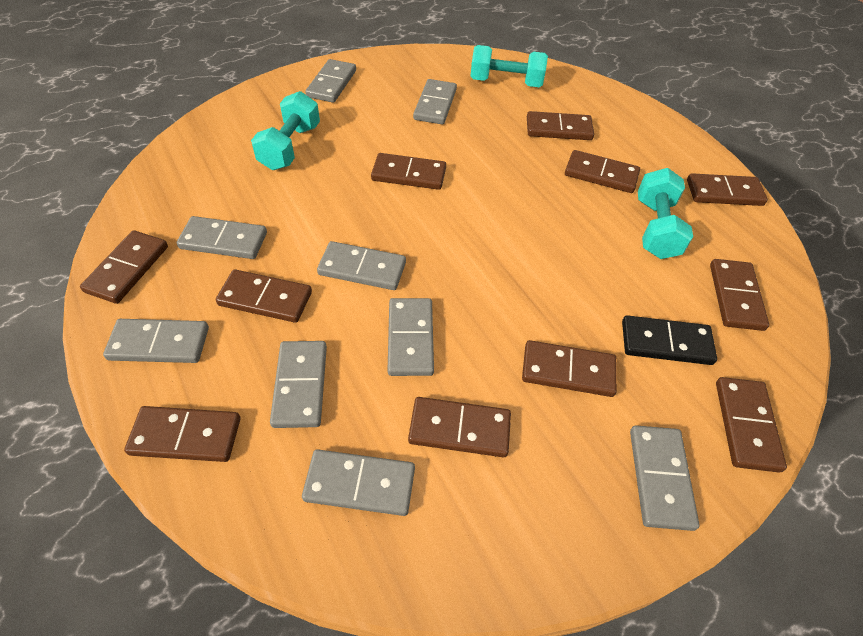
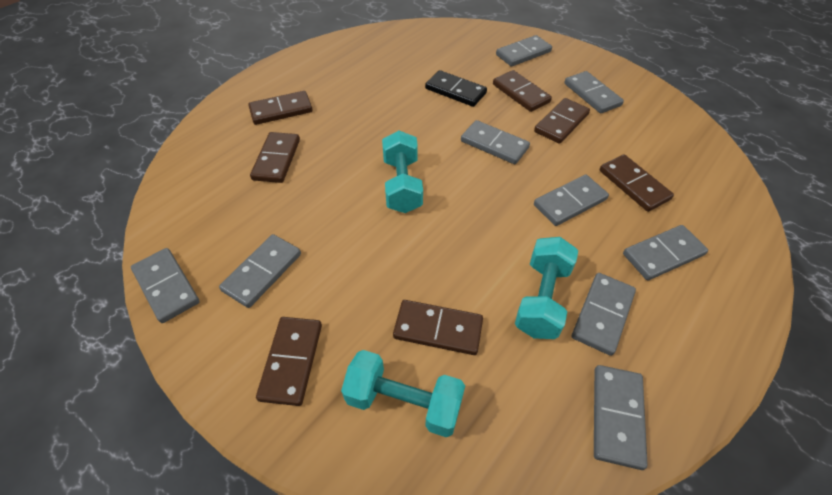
brown domino: 11 -> 7

